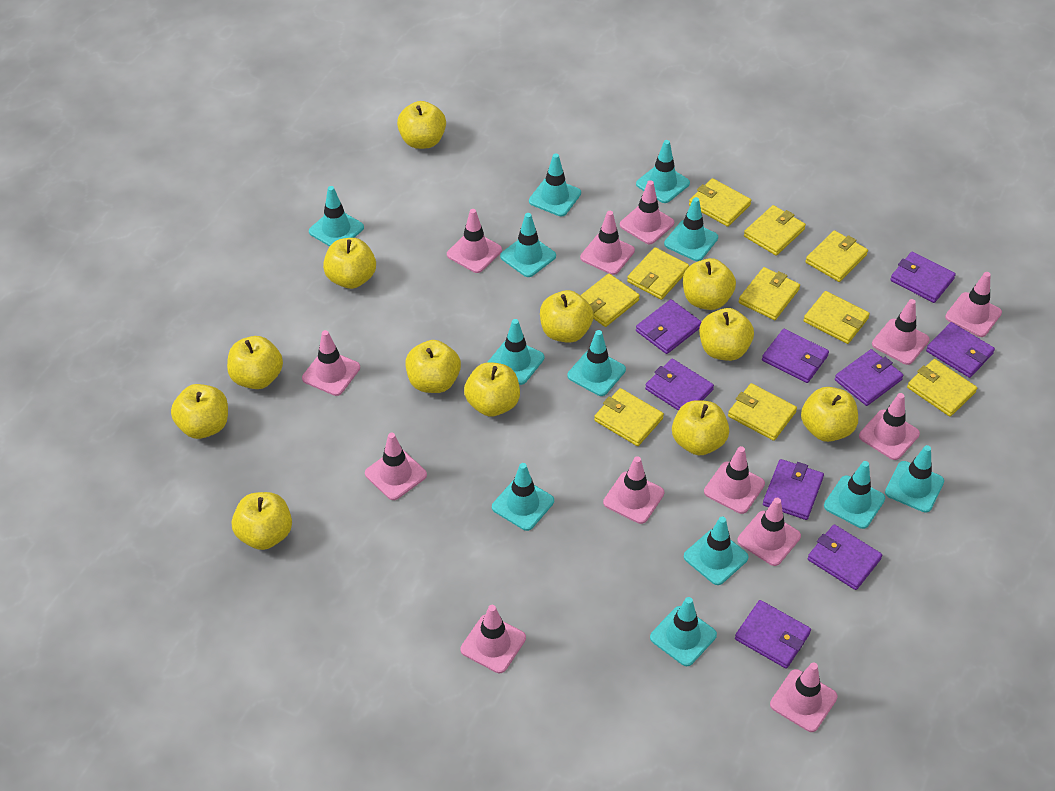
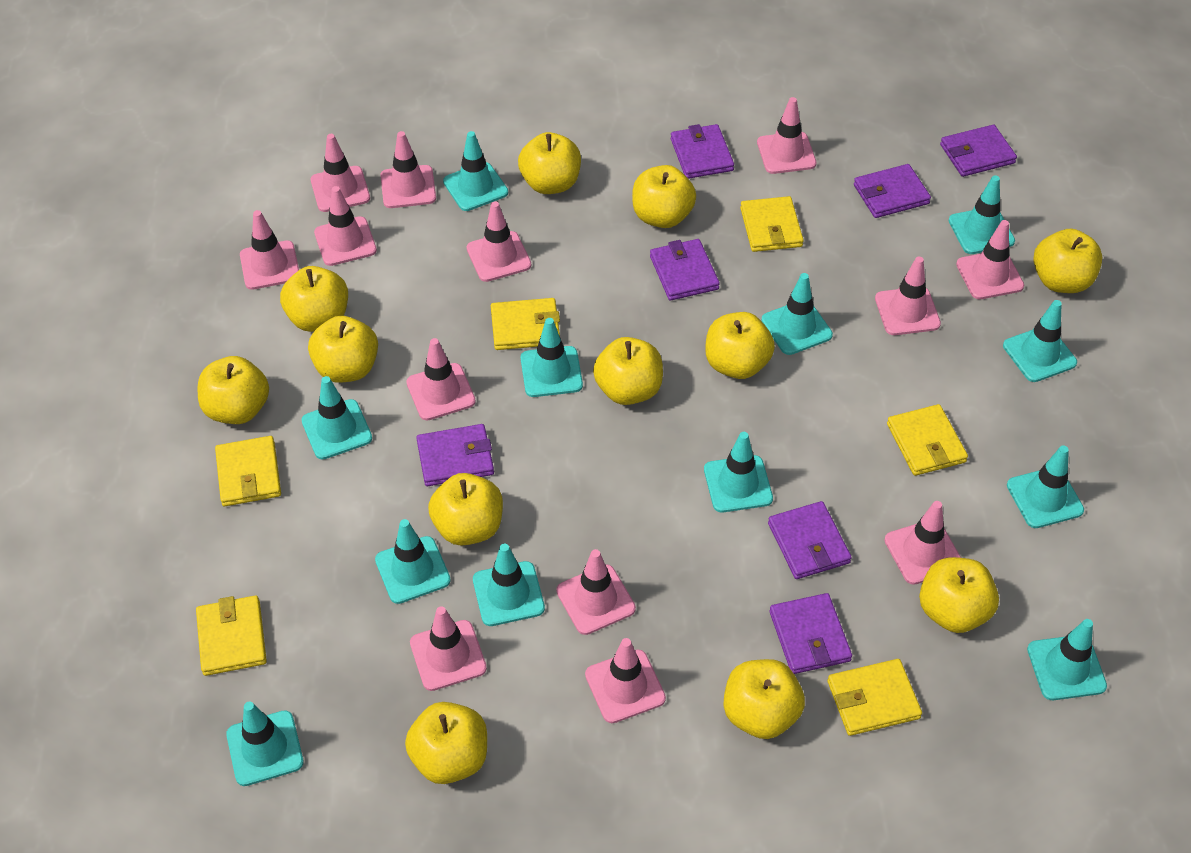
purple wallet: 9 -> 7
yellow wallet: 10 -> 6

